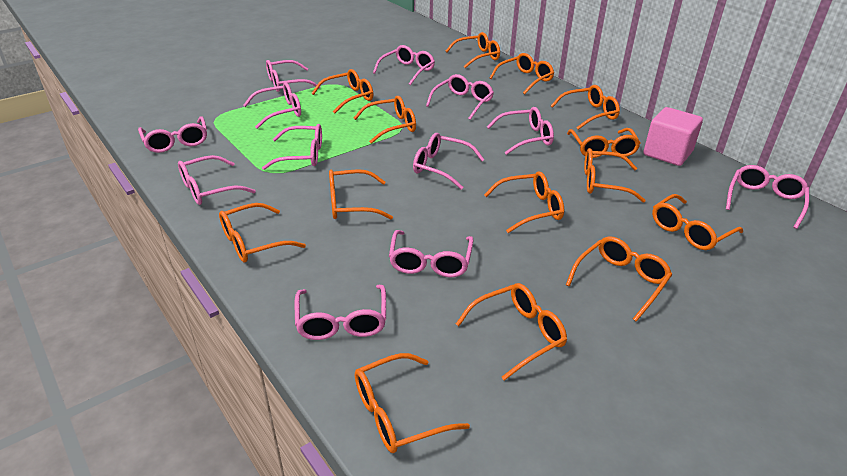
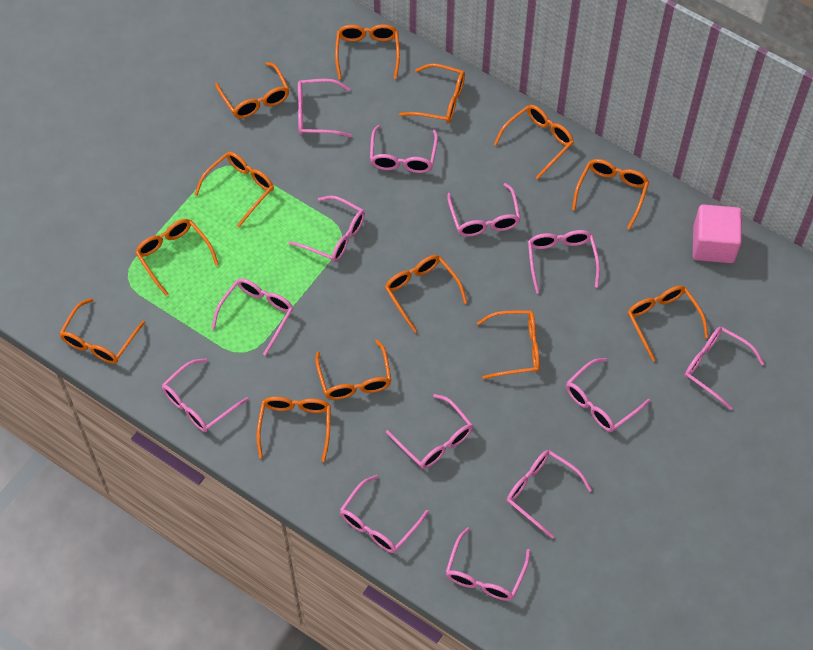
orange glasses: 14 -> 13
pink glasses: 12 -> 13

